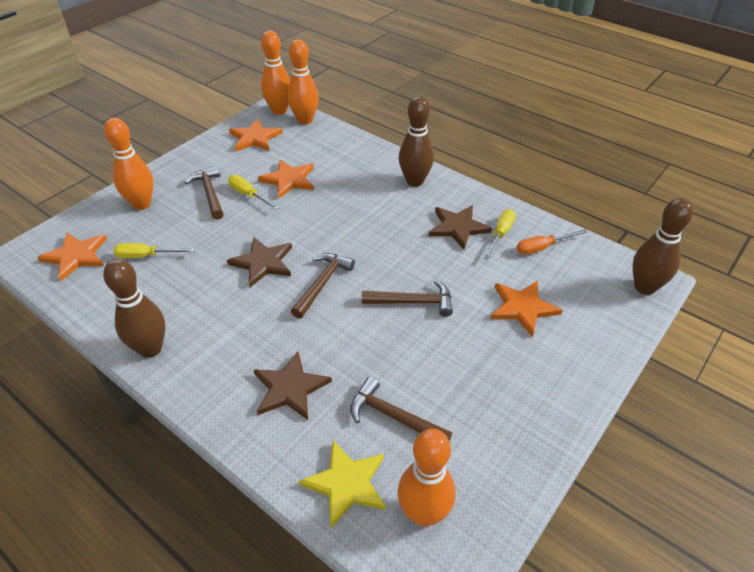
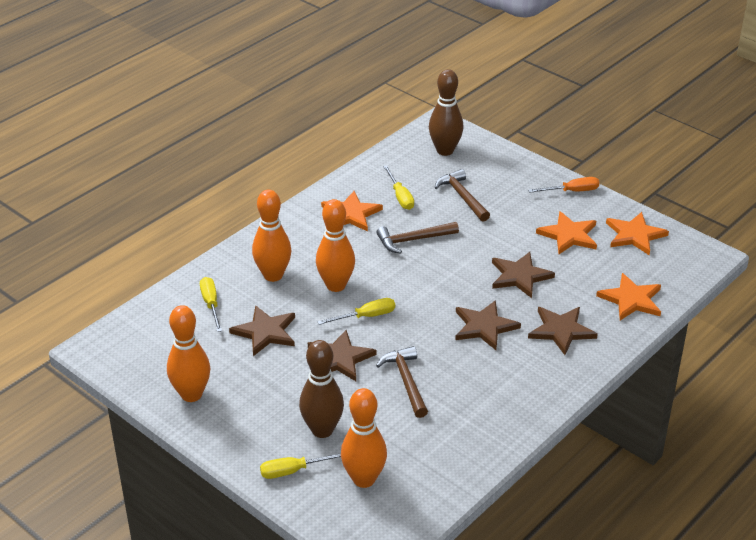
brown bowling pin: 3 -> 2
brown hammer: 4 -> 3
brown star: 3 -> 5
yellow screwdriver: 3 -> 4
yellow star: 1 -> 0

